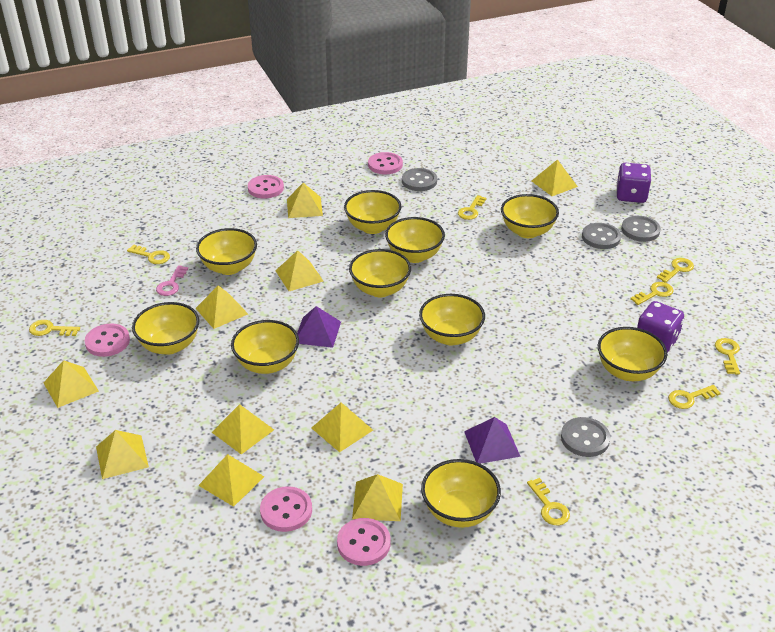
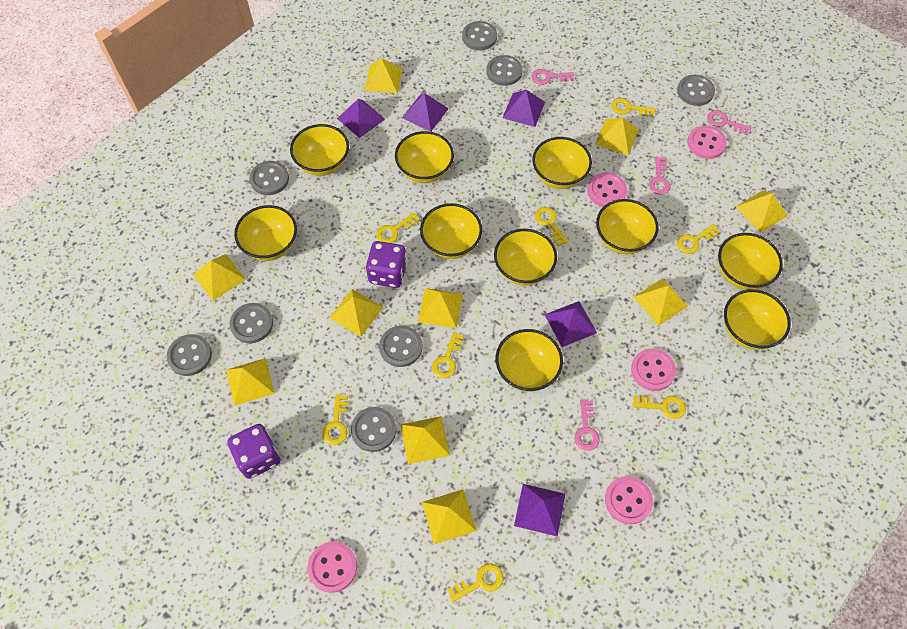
grey button: 4 -> 8
pink key: 1 -> 4
purple pyramid: 2 -> 5

